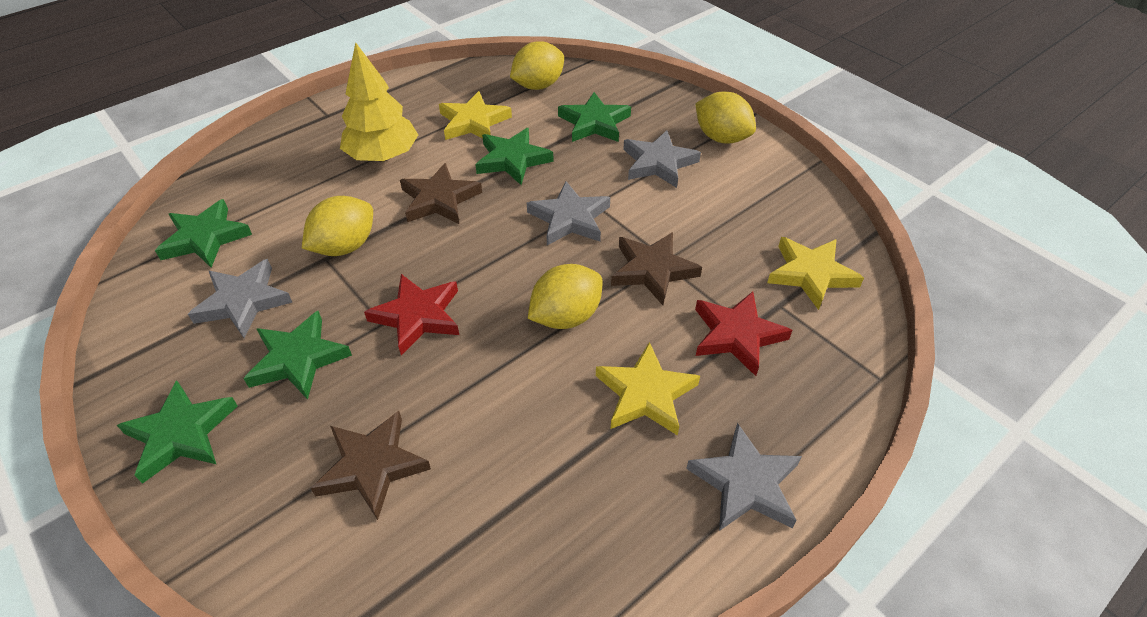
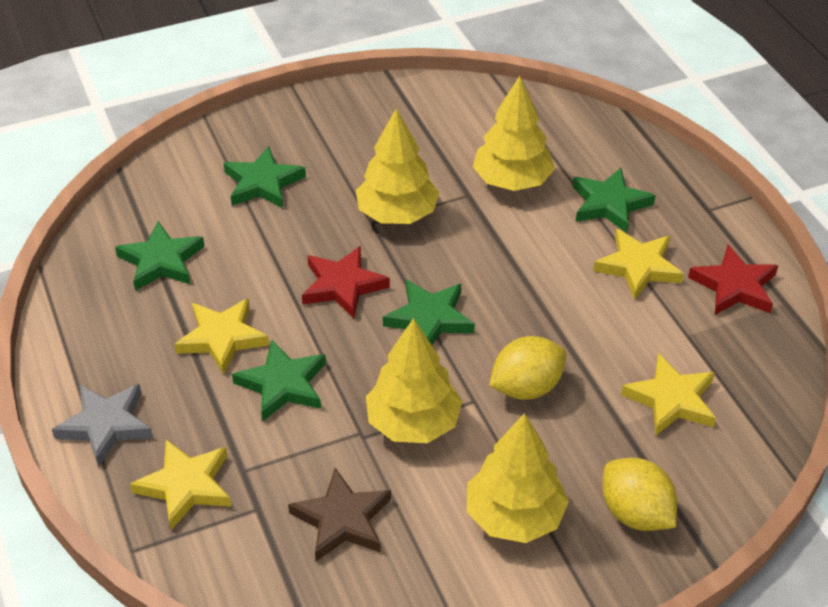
brown star: 3 -> 1
grey star: 4 -> 1
yellow lemon: 4 -> 2
yellow star: 3 -> 4
yellow tree: 1 -> 4

